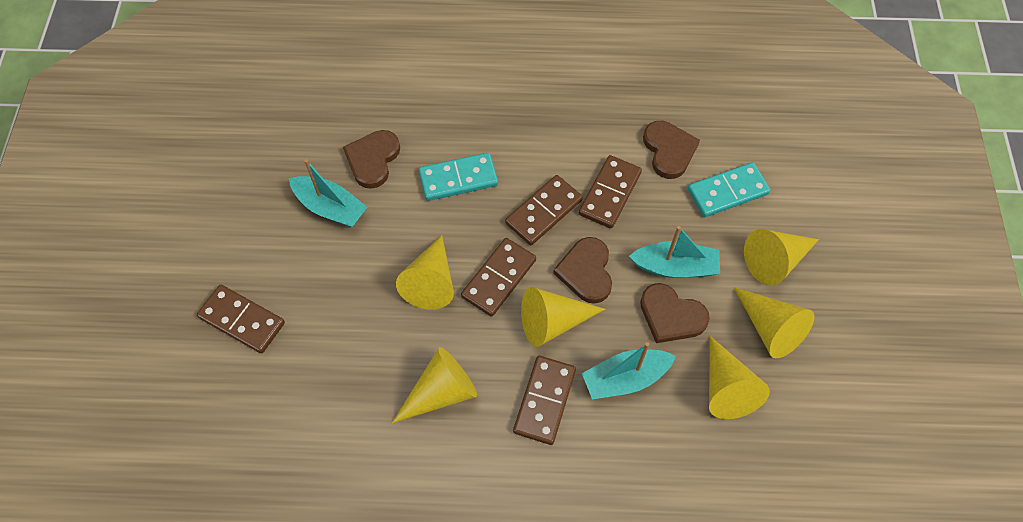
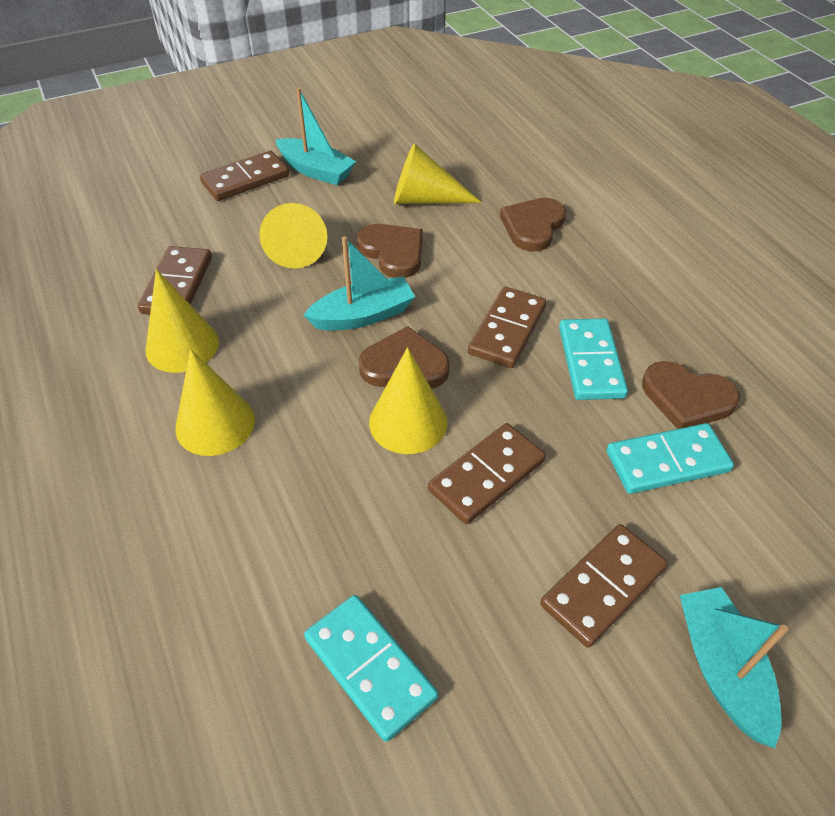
turquoise domino: 2 -> 3
yellow cone: 6 -> 5

